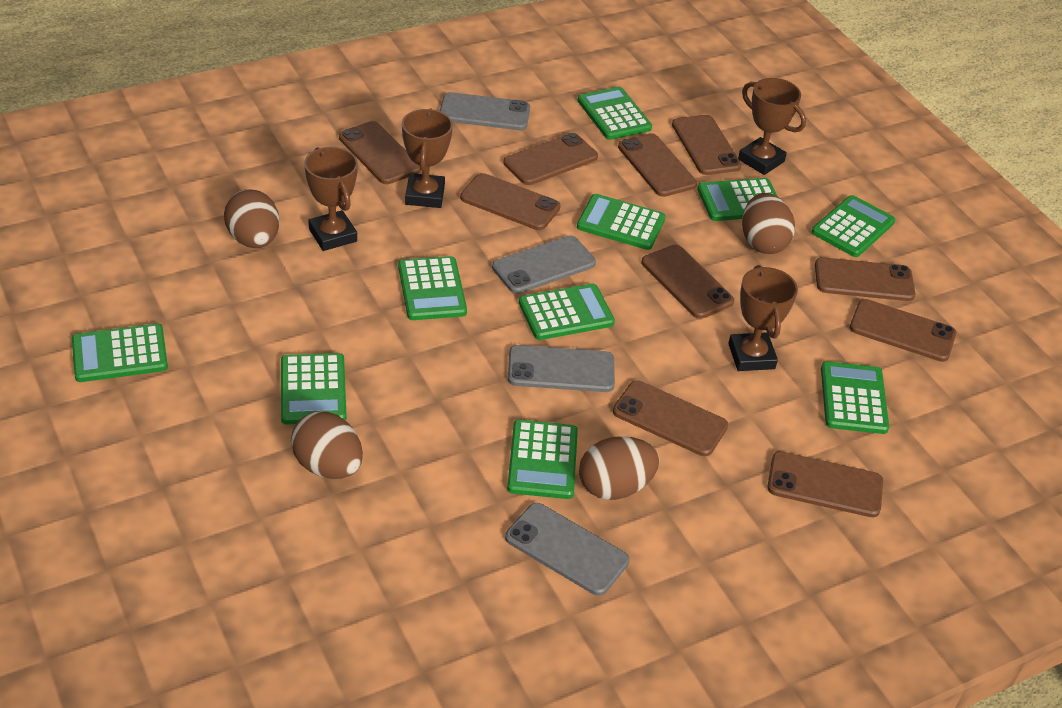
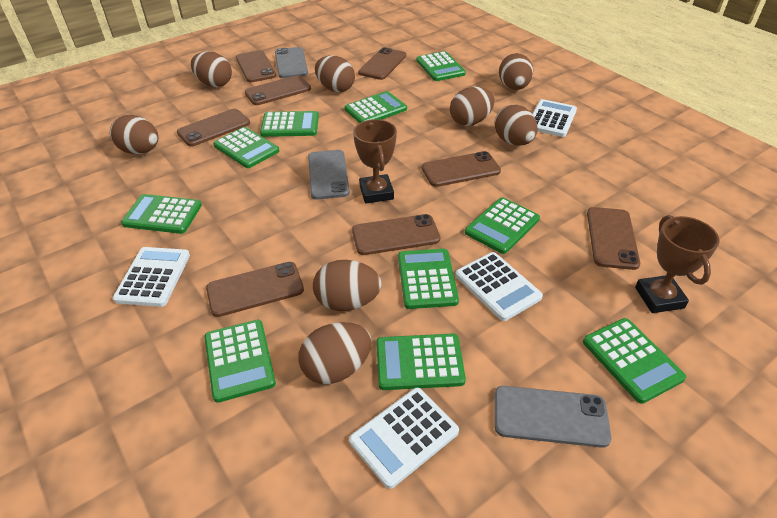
brown egg: 4 -> 8
brown phone: 10 -> 8
brown trophy: 4 -> 2
grey phone: 4 -> 3
white calculator: 0 -> 4

